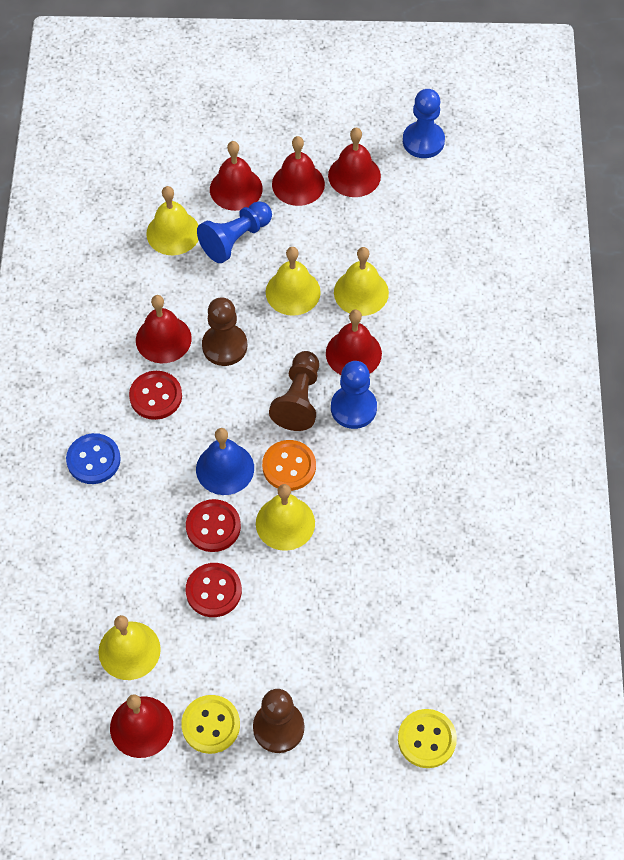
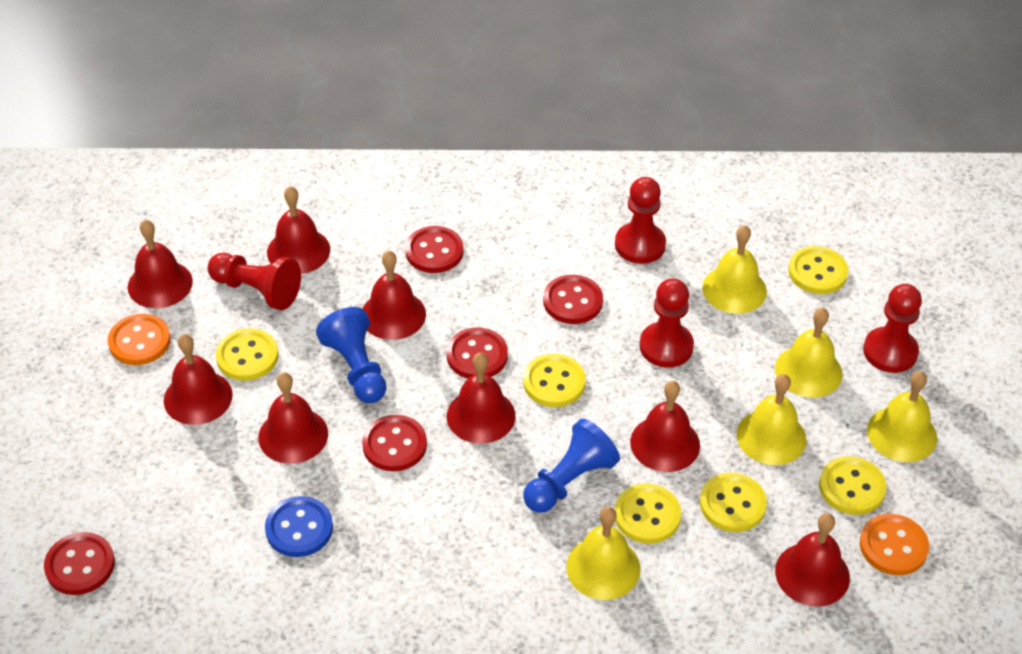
blue bell: 1 -> 0
blue pawn: 3 -> 2
brown pawn: 3 -> 0
orange button: 1 -> 2
red bell: 6 -> 8
red button: 3 -> 5
red pawn: 0 -> 4
yellow button: 2 -> 6

